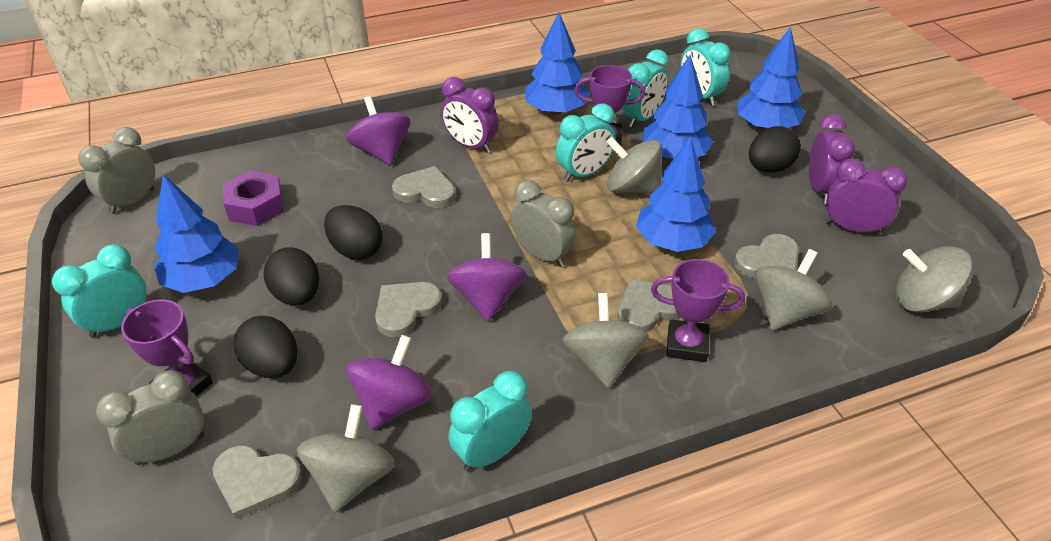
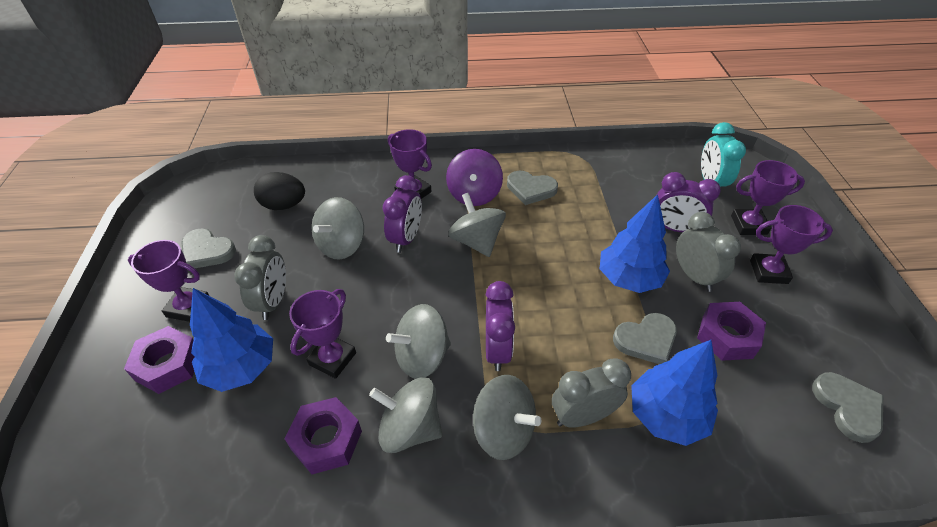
black egg: 4 -> 1
blue tree: 5 -> 3
grey heart: 5 -> 4
purple nut: 1 -> 3
purple spinning top: 3 -> 1
purple trophy: 3 -> 5
turquoise clock: 5 -> 1

